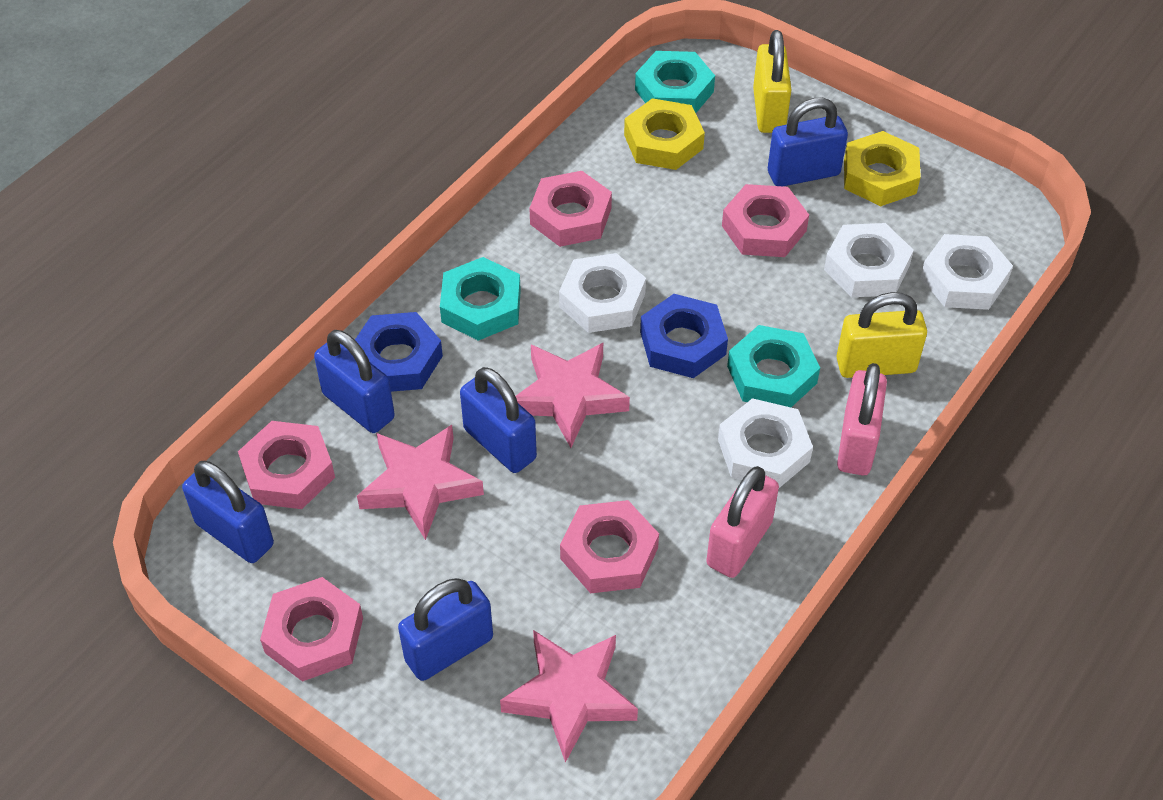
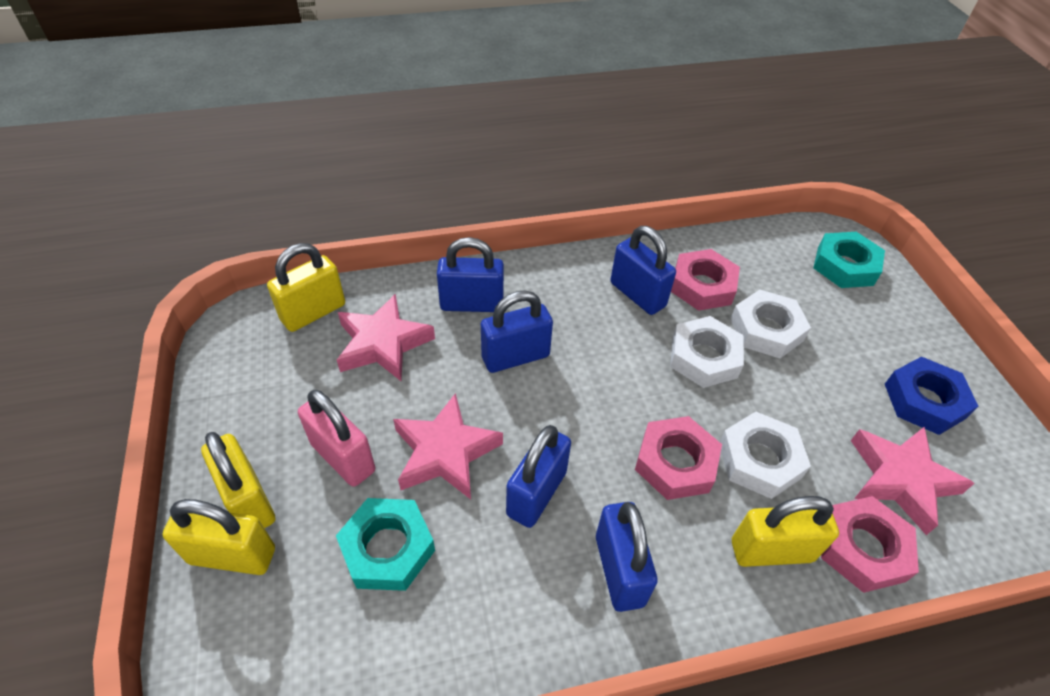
blue nut: 2 -> 1
pink nut: 5 -> 3
pink padlock: 2 -> 1
turquoise nut: 3 -> 2
white nut: 4 -> 3
yellow nut: 2 -> 0
yellow padlock: 2 -> 4

